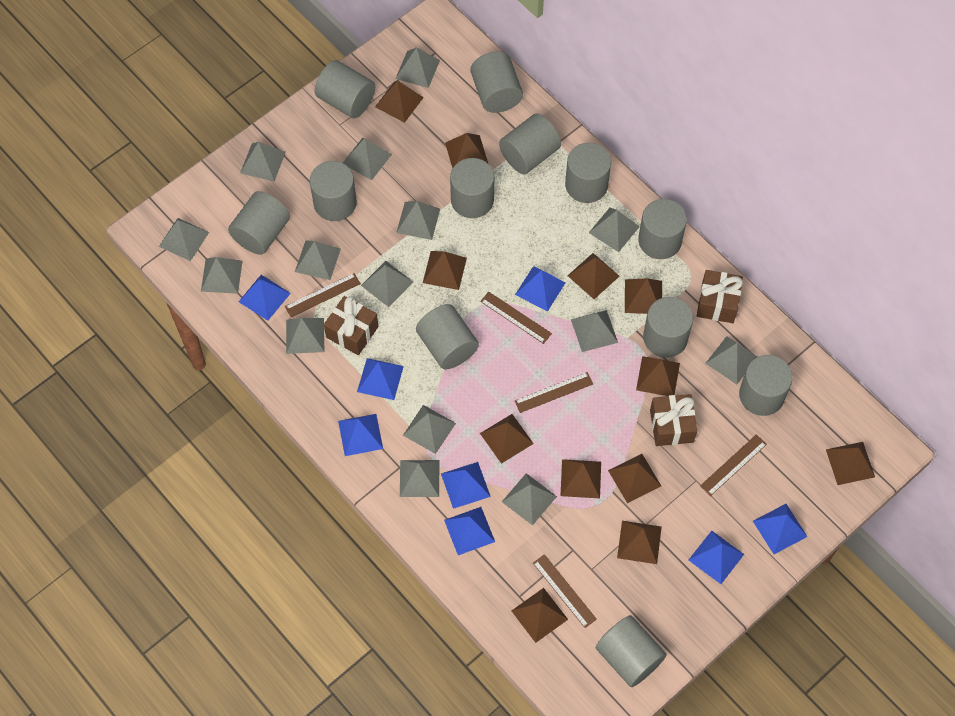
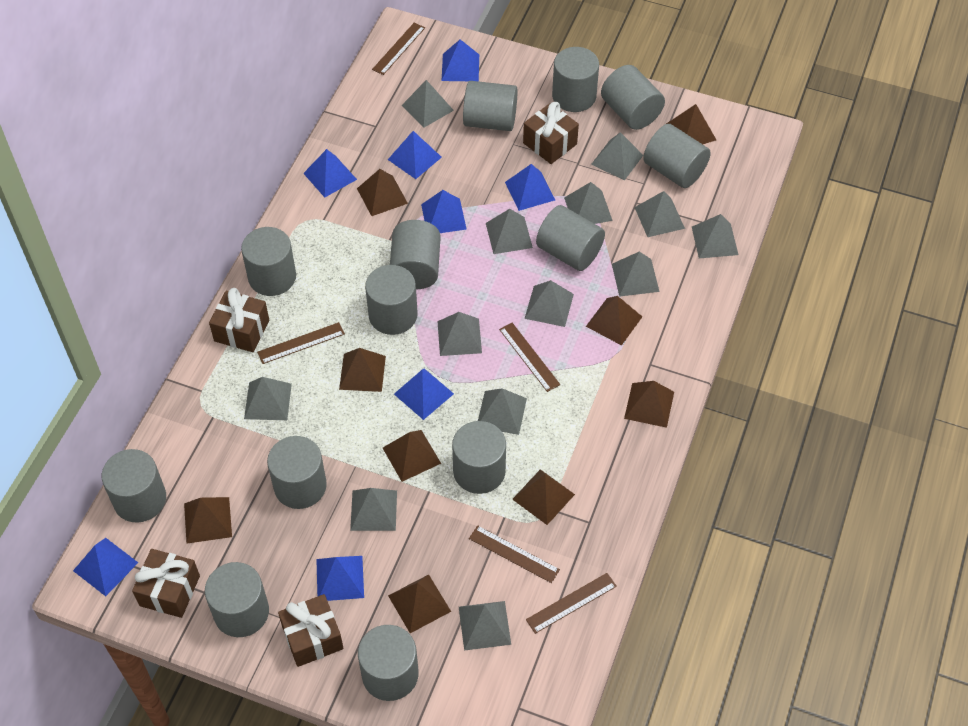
brown gift: 3 -> 4
brown pyramid: 12 -> 9
grey cylinder: 12 -> 13
grey pyramid: 15 -> 13

